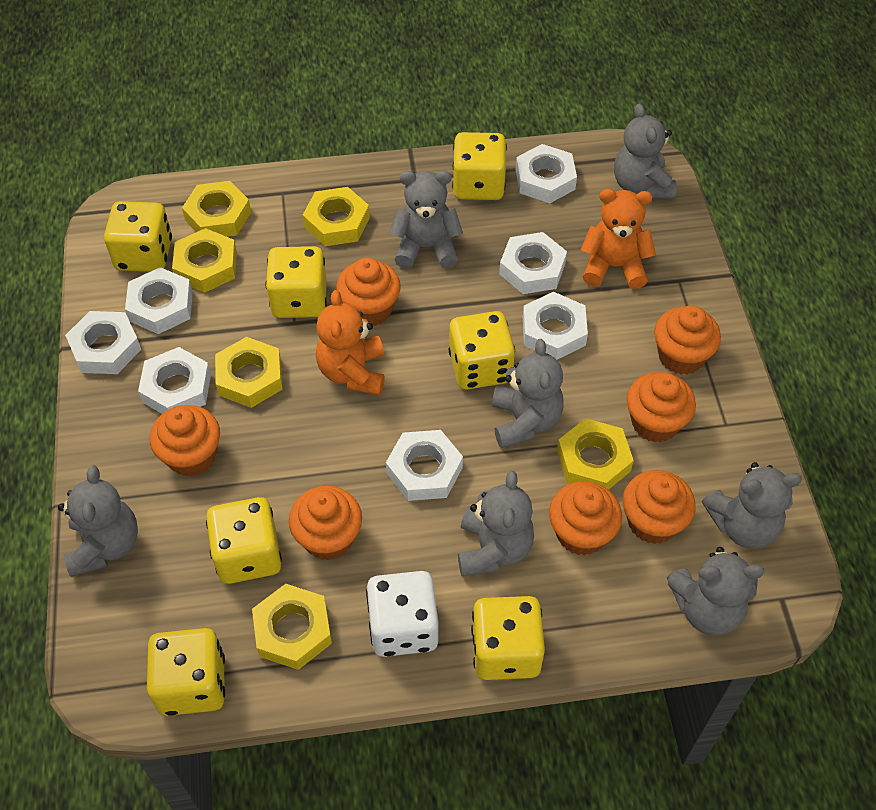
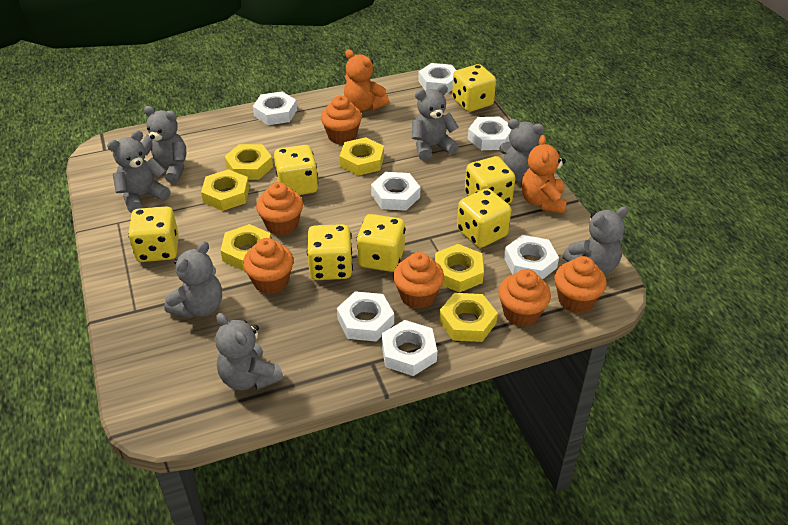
orange cupcake: 7 -> 6
white dice: 1 -> 0

